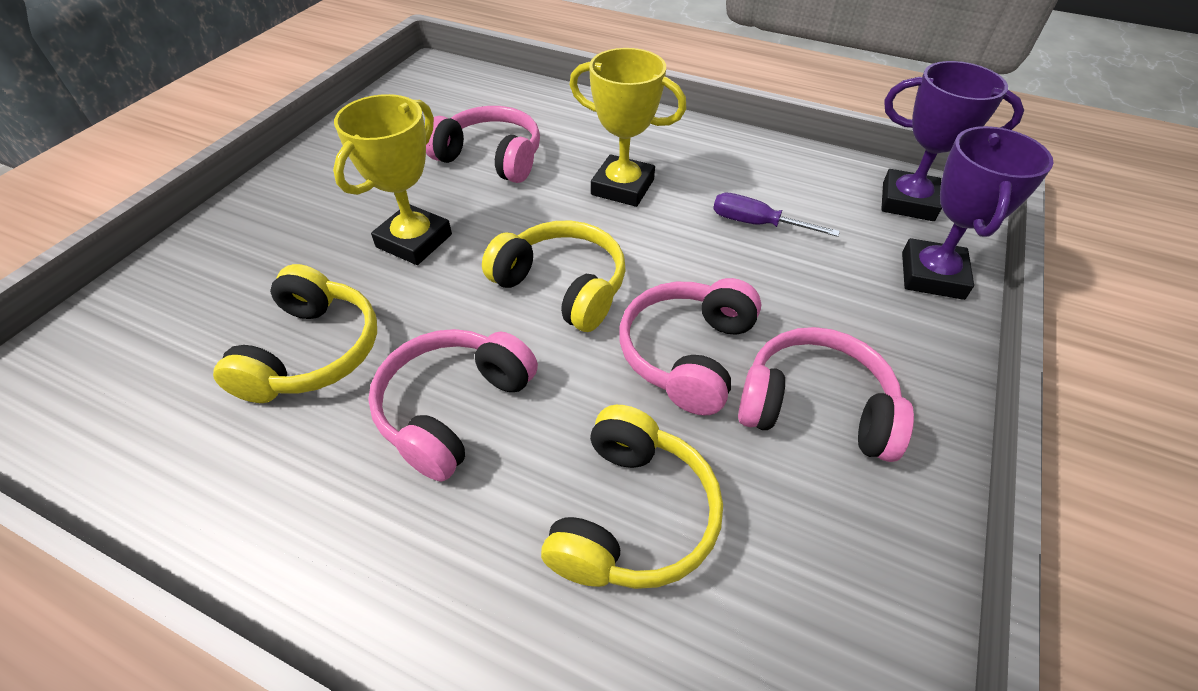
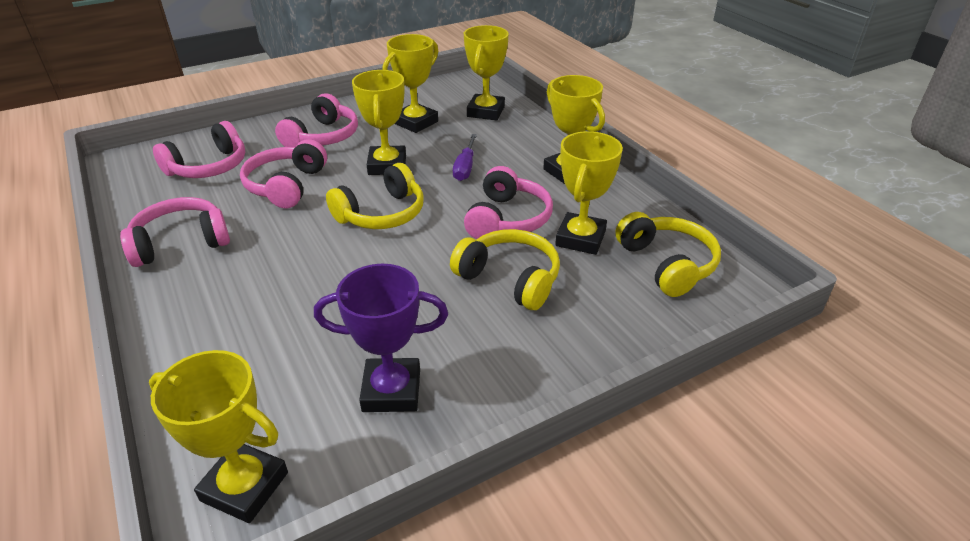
pink headphones: 4 -> 5
purple trophy: 2 -> 1
yellow trophy: 2 -> 6

